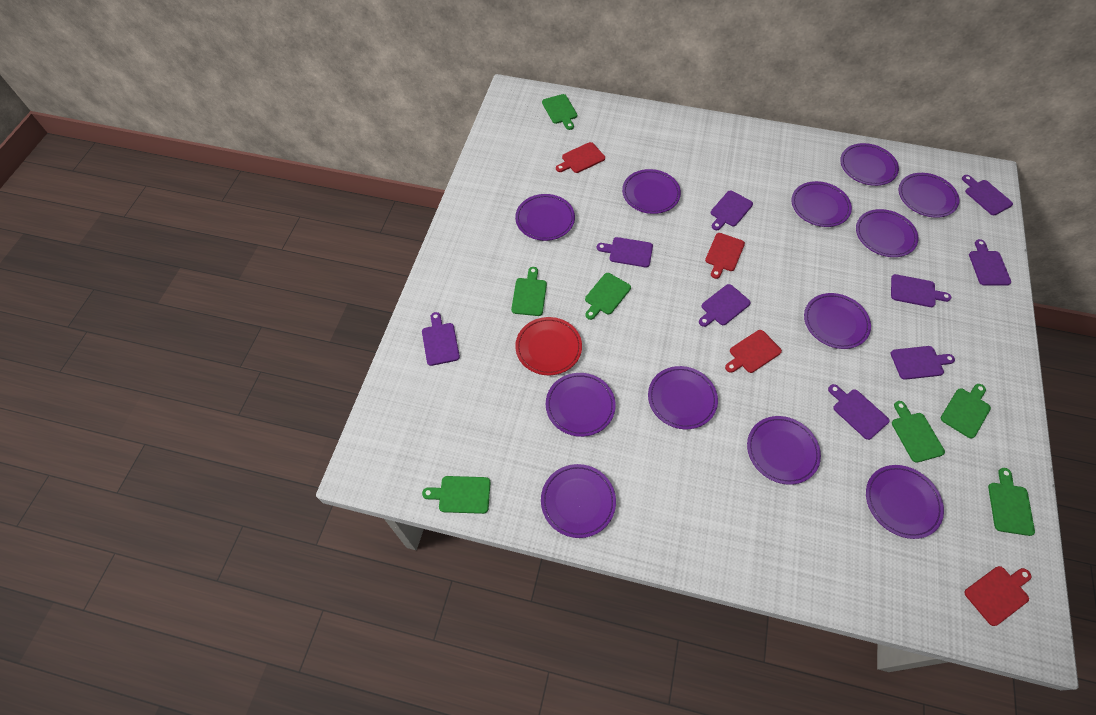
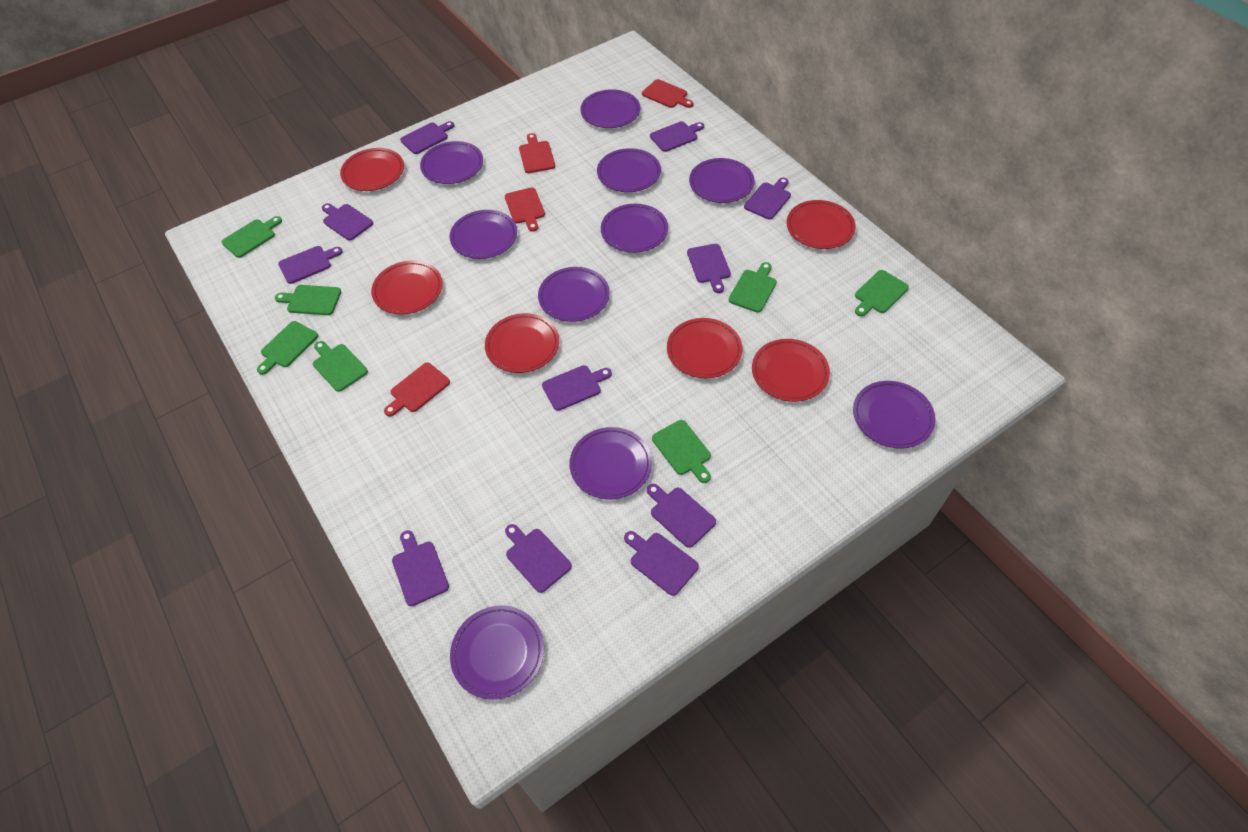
purple cutting board: 9 -> 11
purple plate: 12 -> 10
red plate: 1 -> 6

